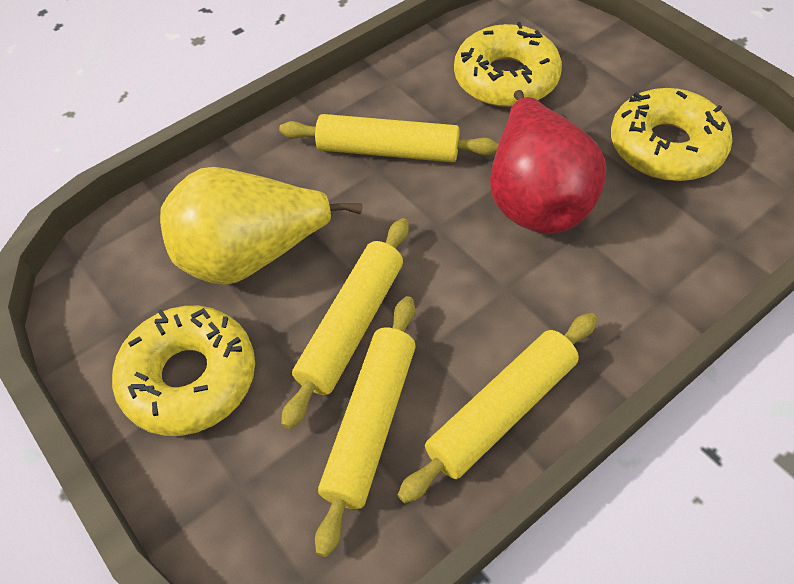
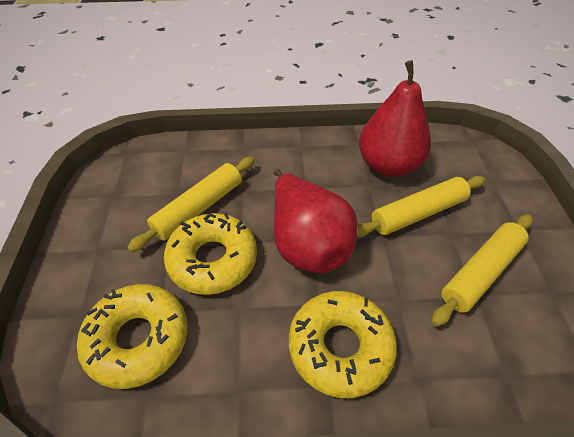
red pear: 1 -> 2
yellow pear: 1 -> 0
yellow rolling pin: 4 -> 3

